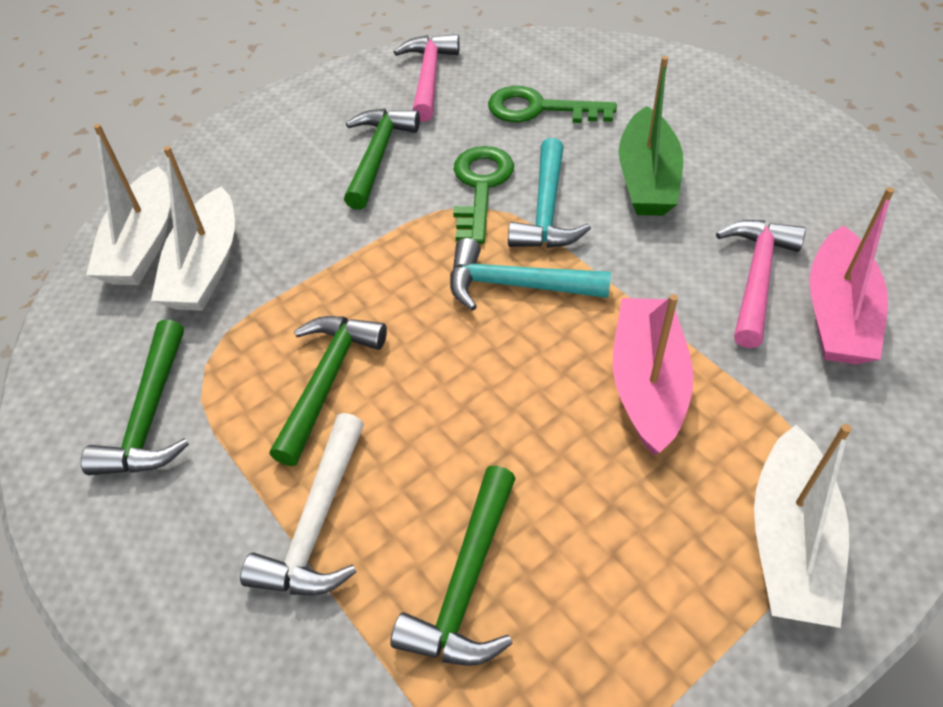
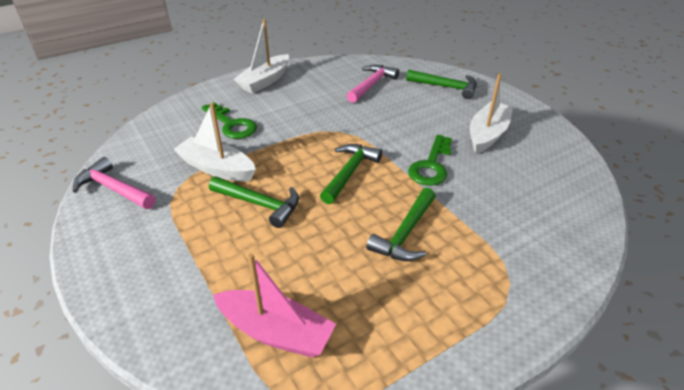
green boat: 1 -> 0
pink boat: 2 -> 1
turquoise hammer: 2 -> 0
white hammer: 1 -> 0

